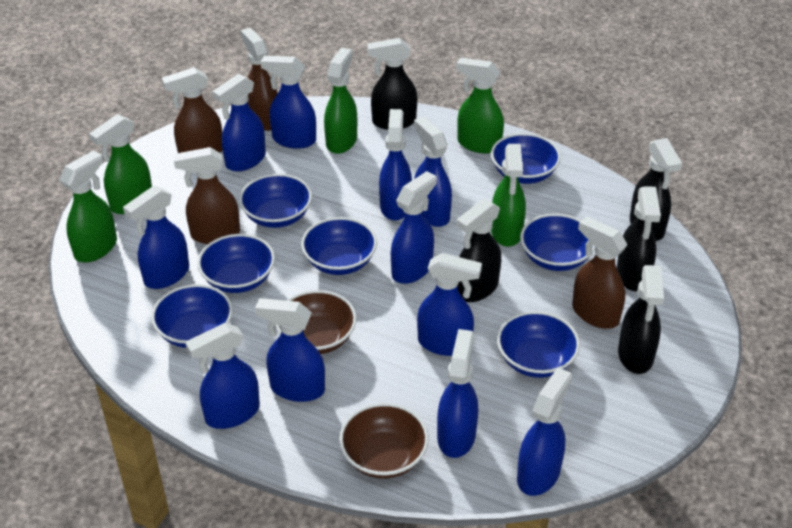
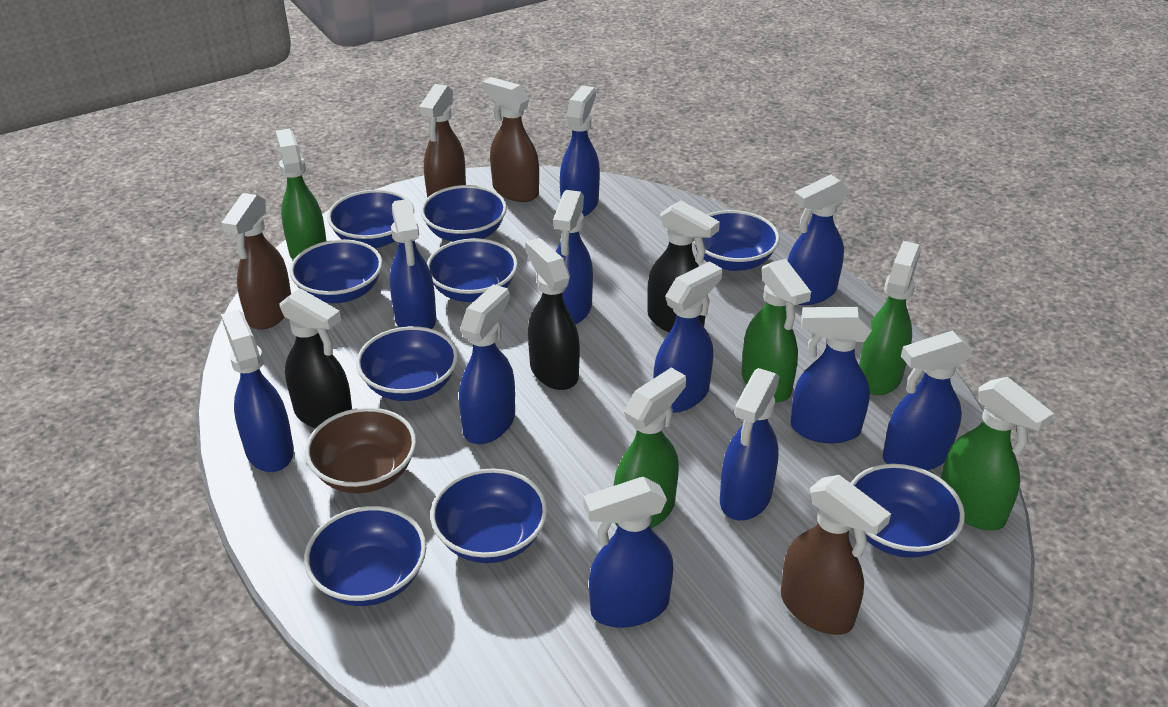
black spray bottle: 5 -> 3
blue bowl: 7 -> 9
brown bowl: 2 -> 1

